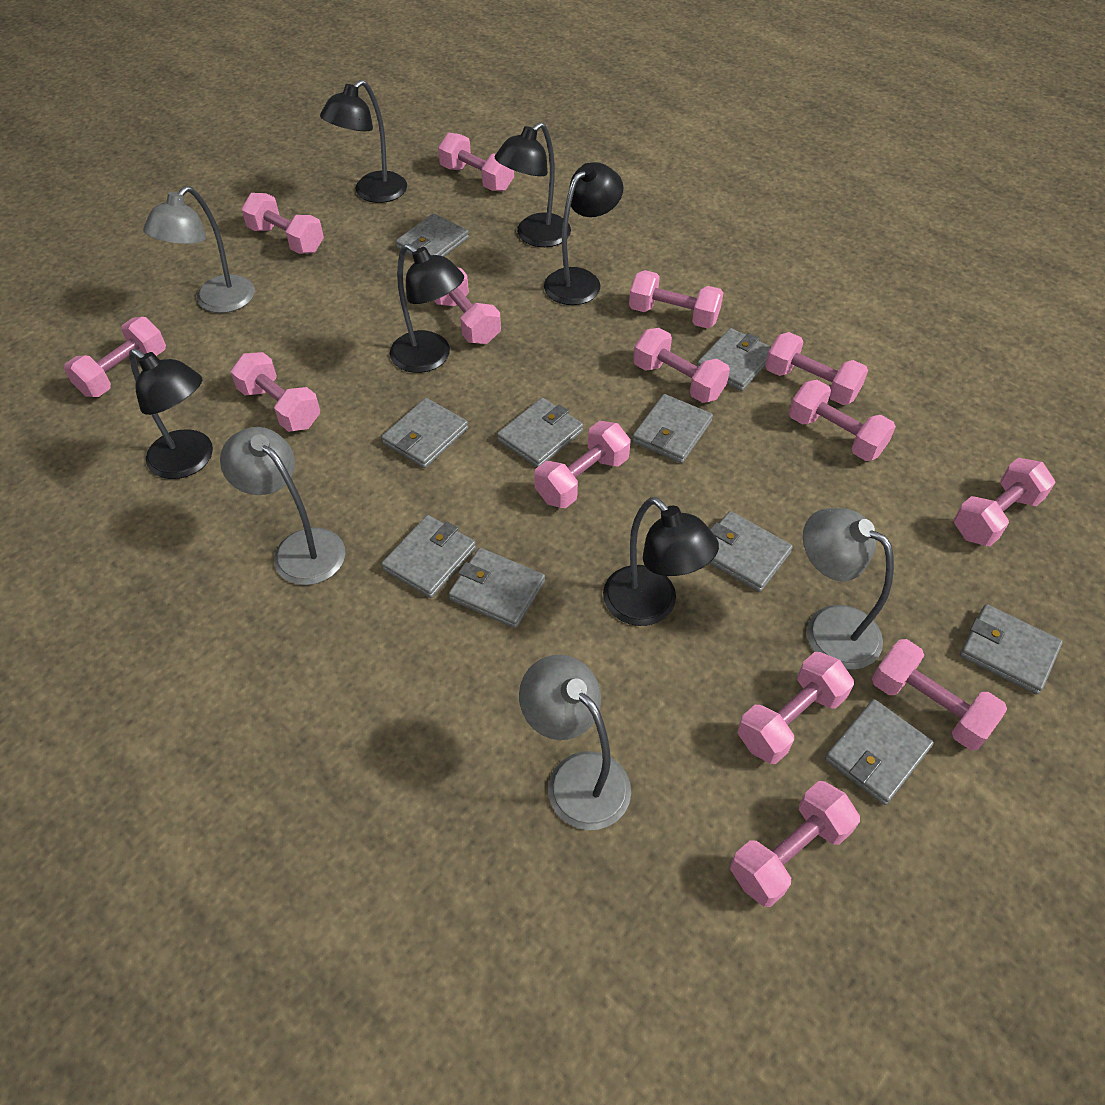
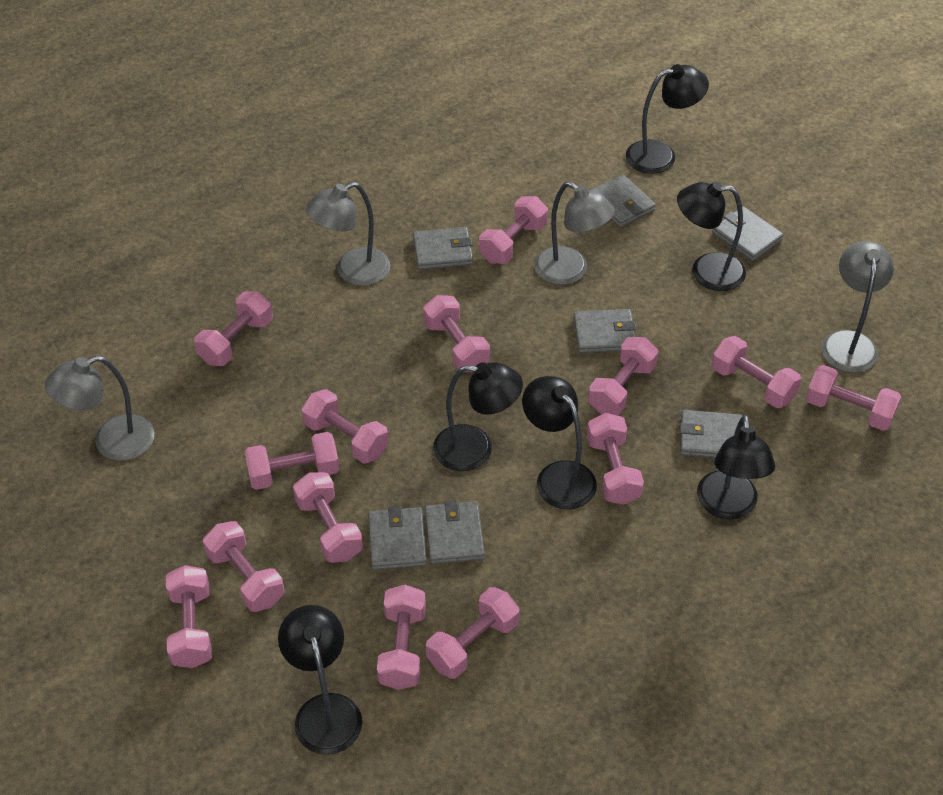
grey wallet: 10 -> 7

